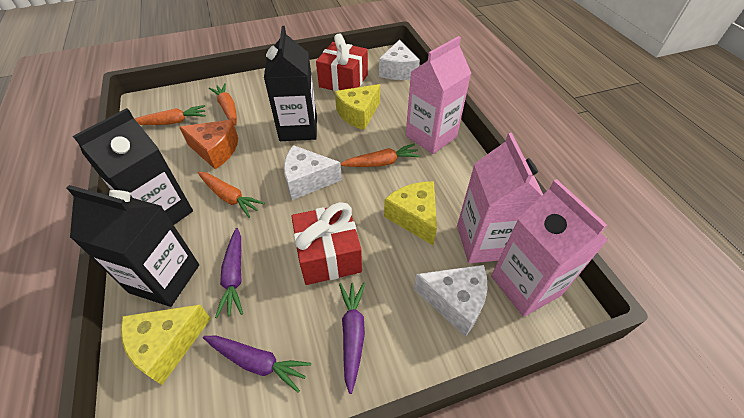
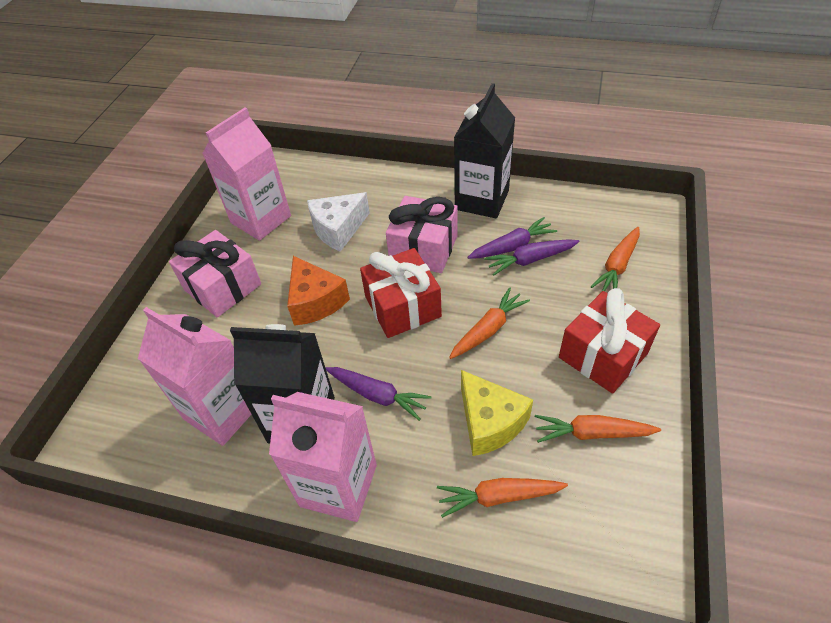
black carton: 3 -> 2
pink gift: 0 -> 2
white cheese: 3 -> 1
yellow cheese: 3 -> 1

